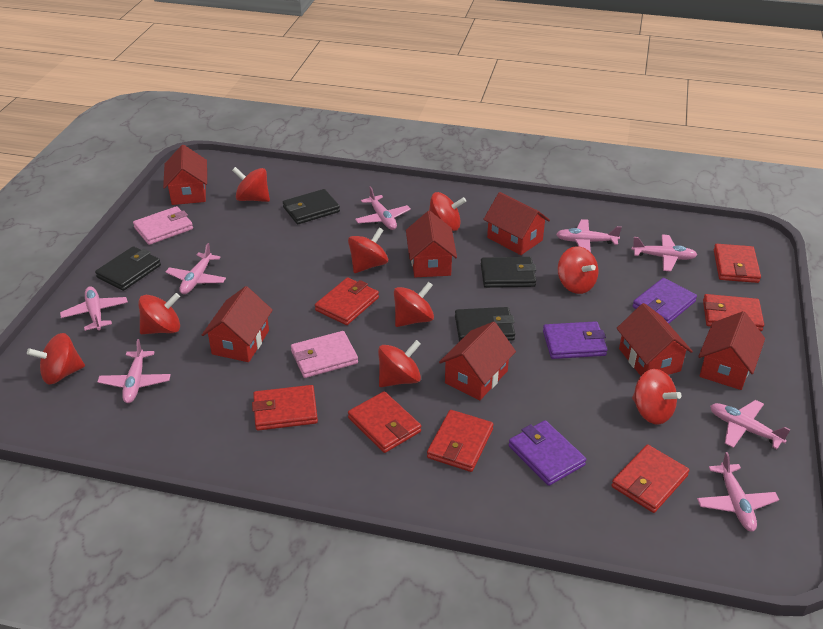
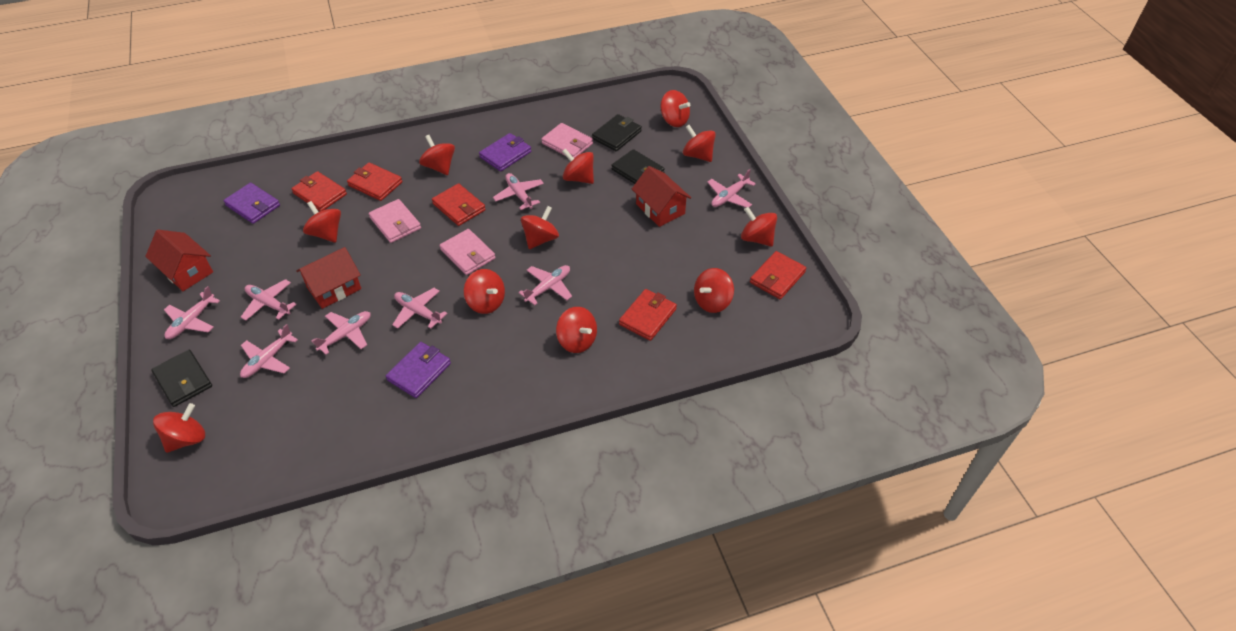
black wallet: 4 -> 3
pink wallet: 2 -> 3
red house: 7 -> 3
red spinning top: 9 -> 11
red wallet: 7 -> 5

